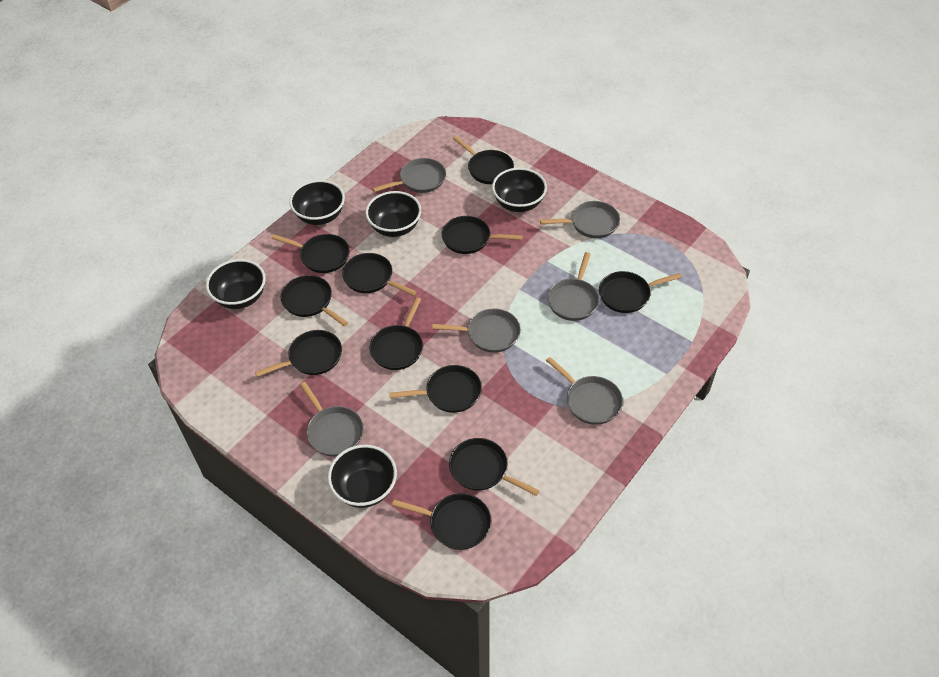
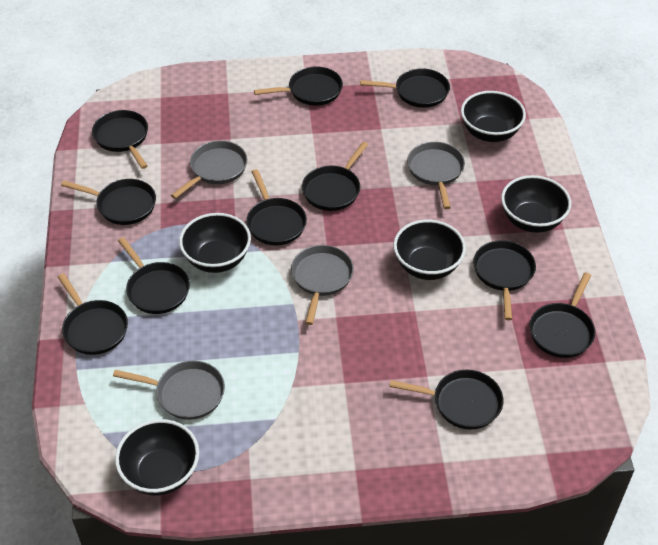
grey pan: 6 -> 4

